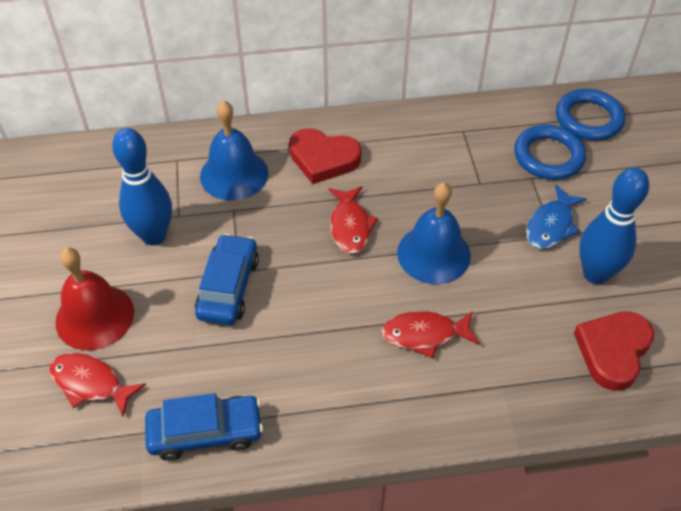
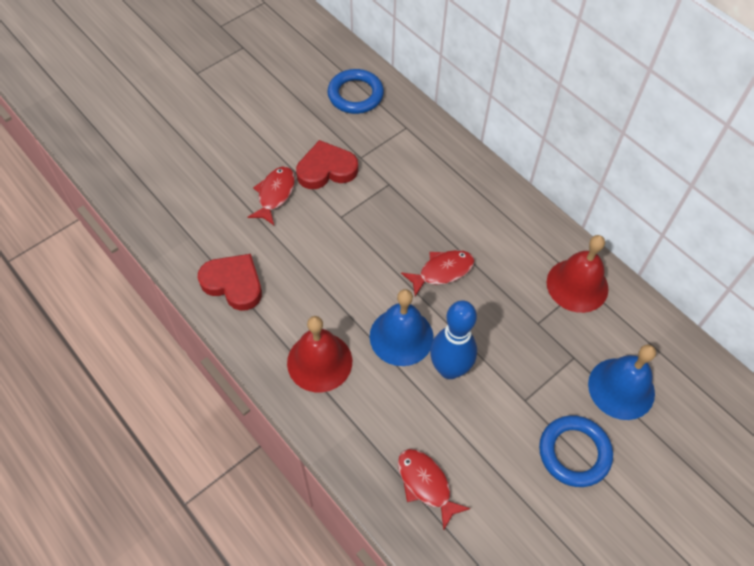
blue bowling pin: 2 -> 1
blue car: 2 -> 0
blue fish: 1 -> 0
red bell: 1 -> 2

